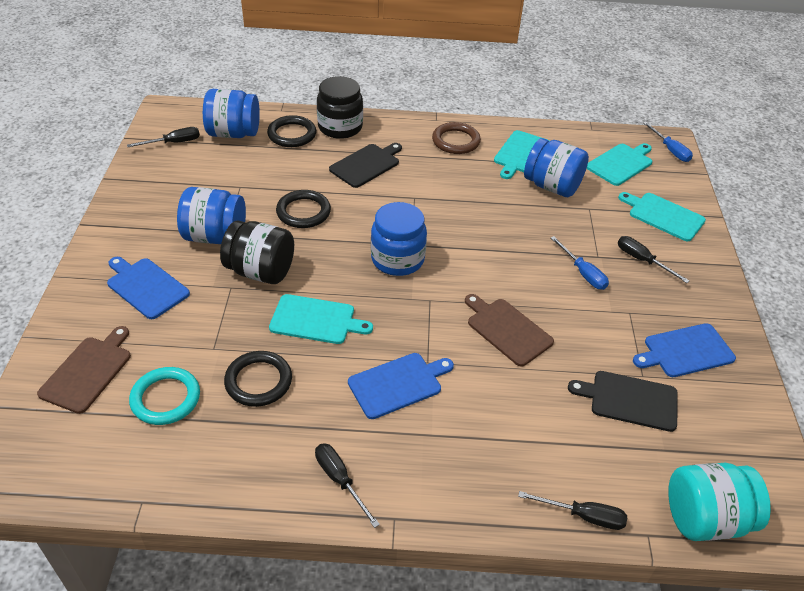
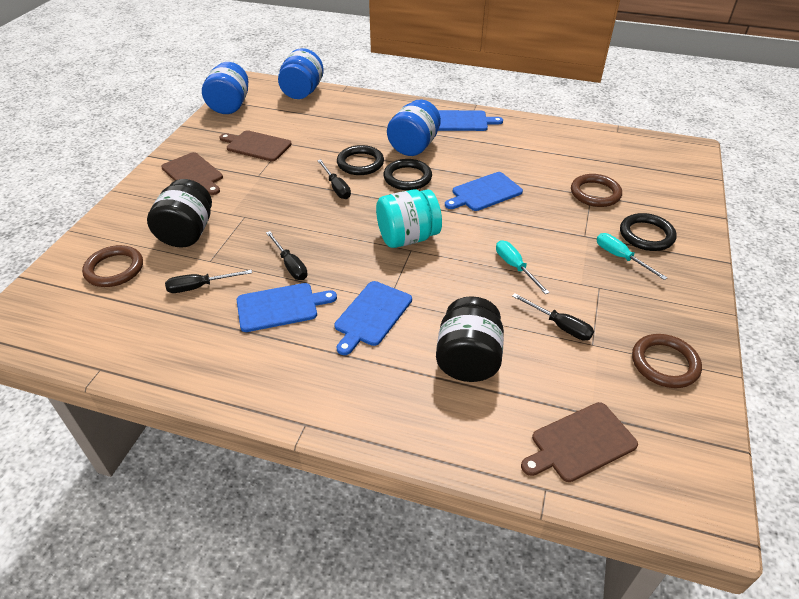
black cutting board: 2 -> 0
blue cutting board: 3 -> 4
blue jar: 4 -> 3
blue screwdriver: 2 -> 0
brown cutting board: 2 -> 3
brown ring: 1 -> 3
turquoise cutting board: 4 -> 0
turquoise ring: 1 -> 0
turquoise screwdriver: 0 -> 2

